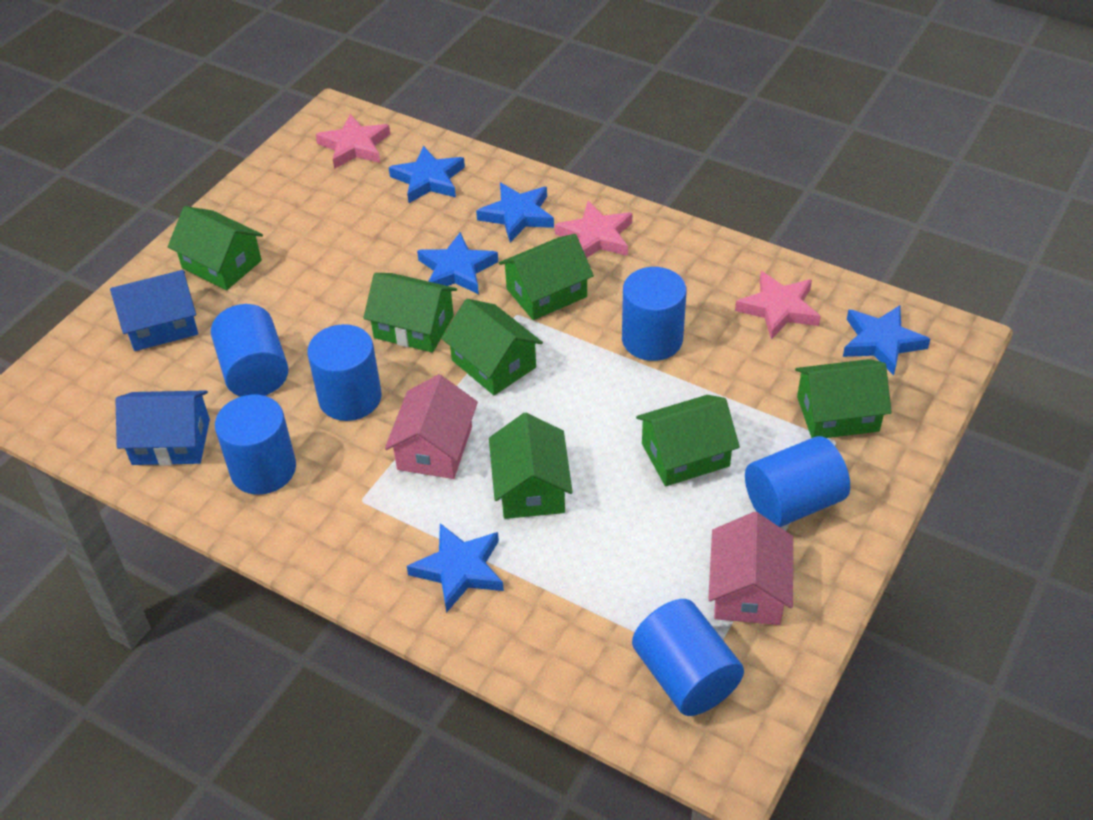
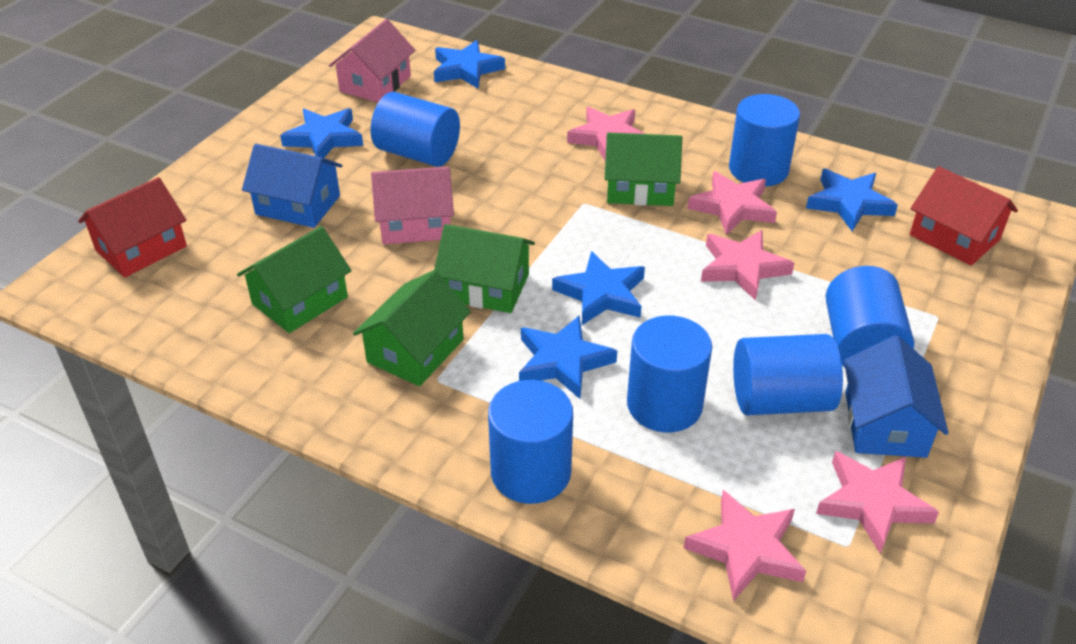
green house: 7 -> 4
pink star: 3 -> 5
red house: 0 -> 2

